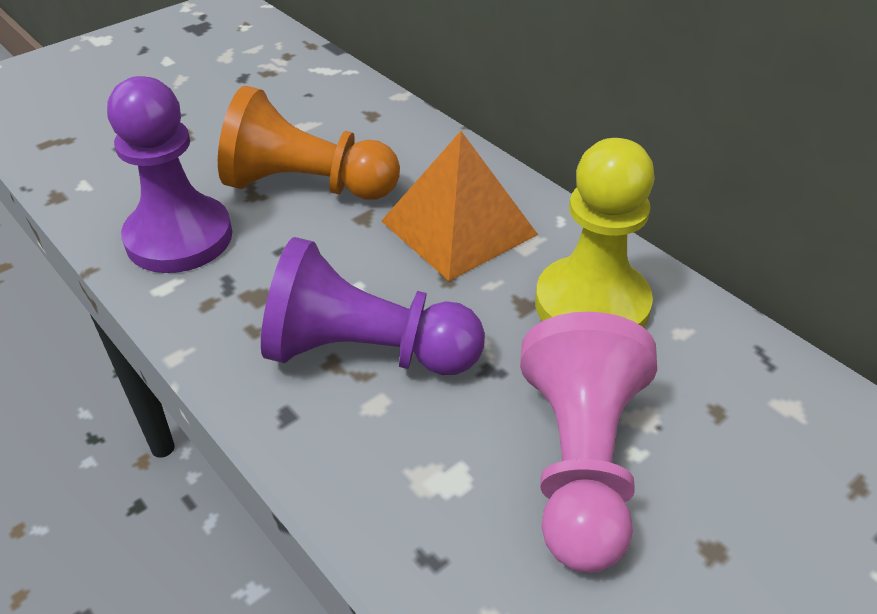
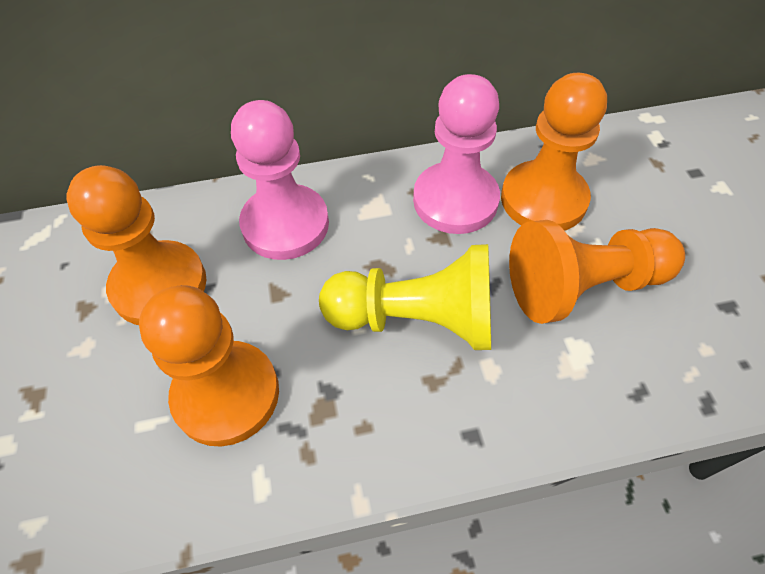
orange pawn: 1 -> 4
orange pyramid: 1 -> 0
pink pawn: 1 -> 2
purple pawn: 2 -> 0

